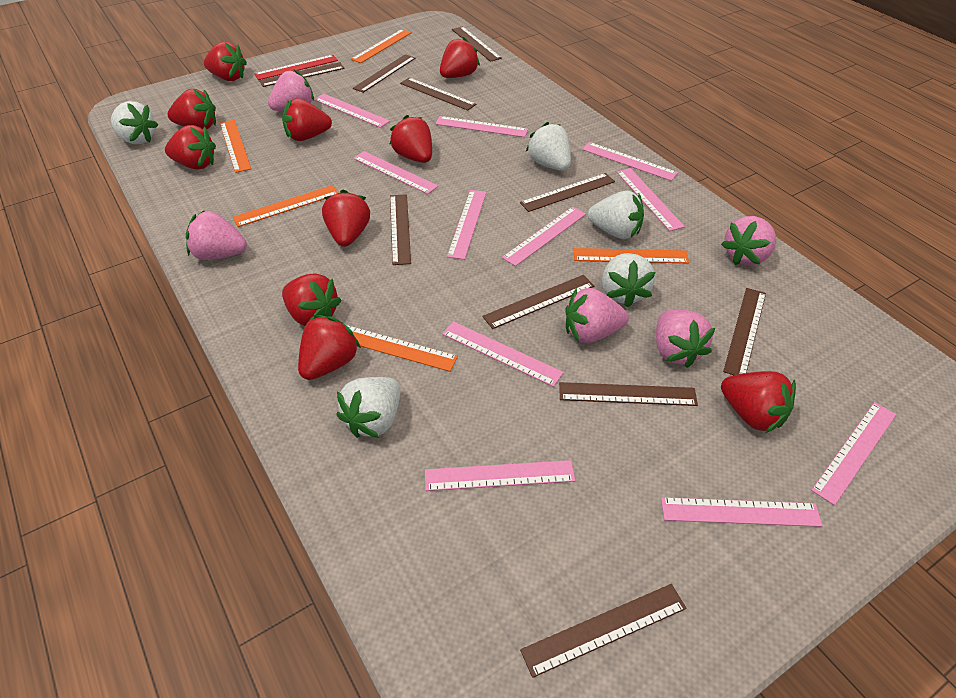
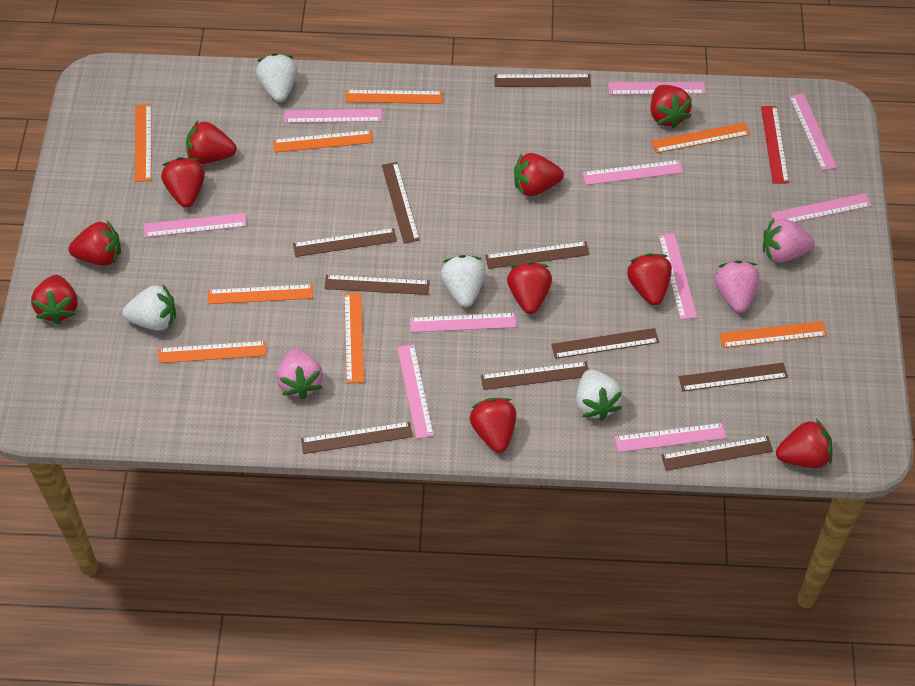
orange ruler: 5 -> 8
pink ruler: 11 -> 10
pink strawberry: 5 -> 3
white strawberry: 5 -> 4

